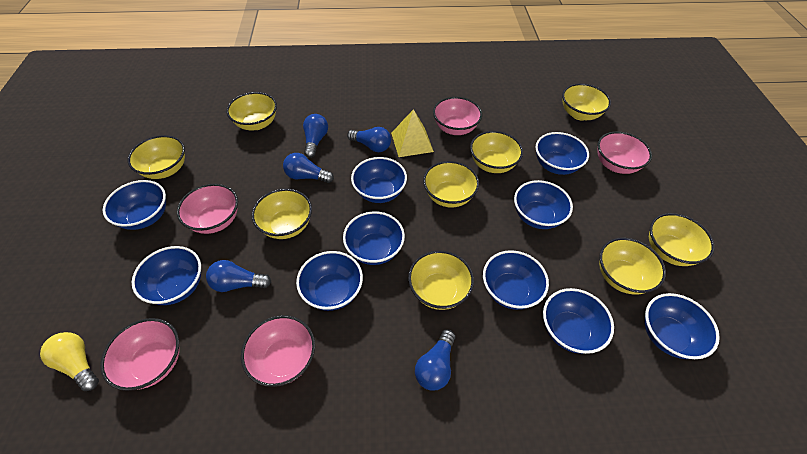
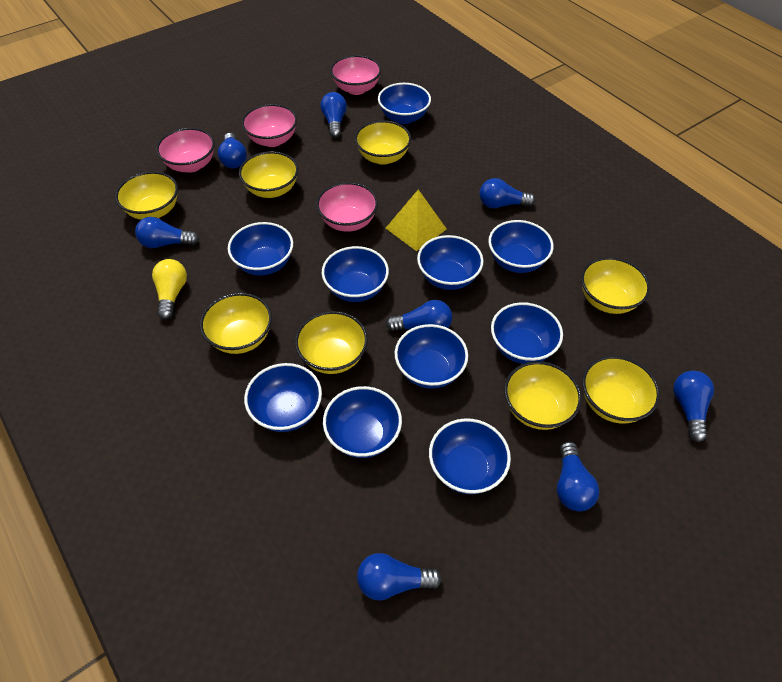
blue light bulb: 5 -> 8
pink bowl: 5 -> 4
yellow bowl: 9 -> 8

